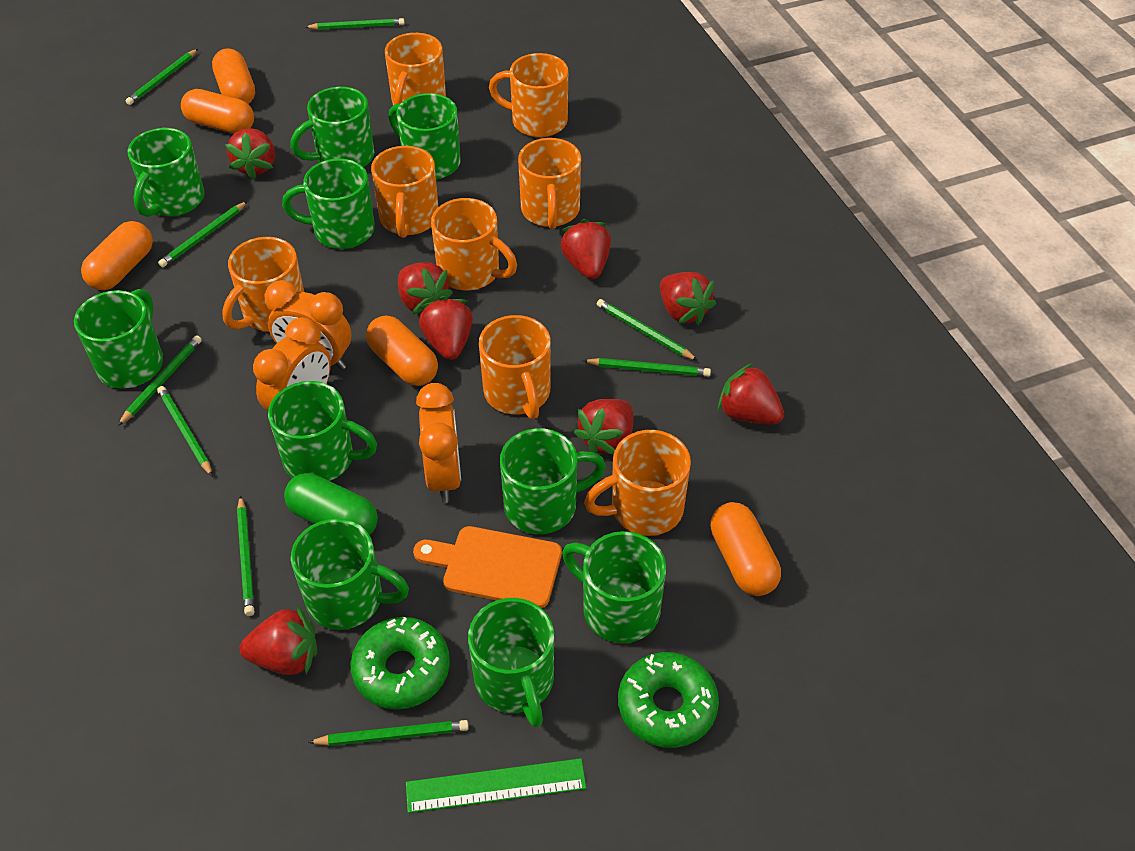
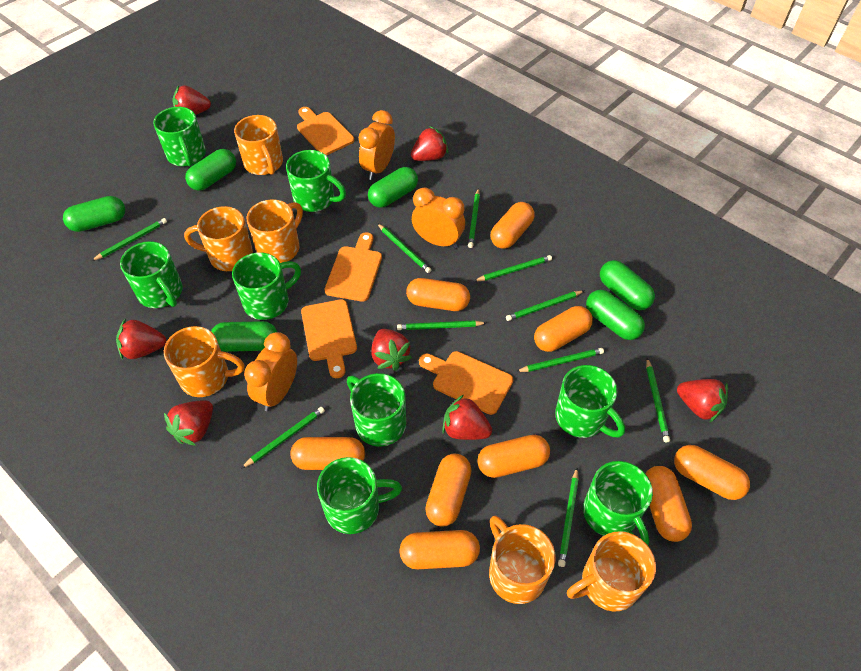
green capsule: 1 -> 6
green donut: 2 -> 0
green mug: 10 -> 8
green pencil: 9 -> 10
green ruler: 1 -> 0
orange capsule: 5 -> 9
orange cutting board: 1 -> 4
orange mug: 8 -> 6
red strawberry: 8 -> 7

